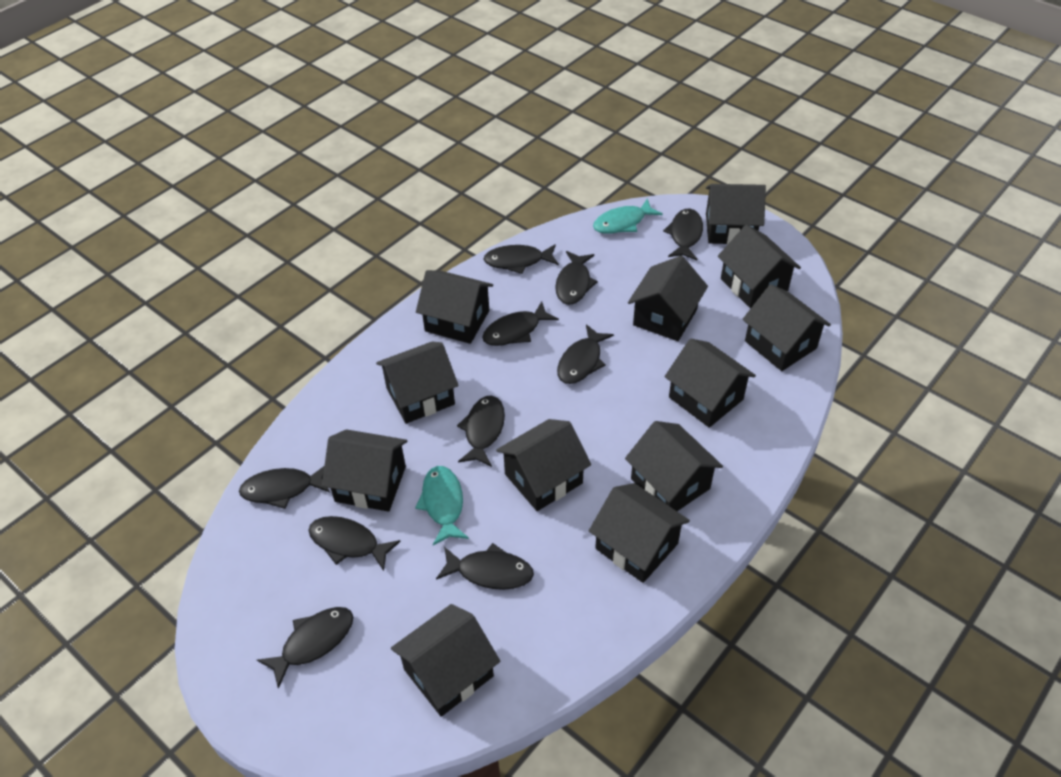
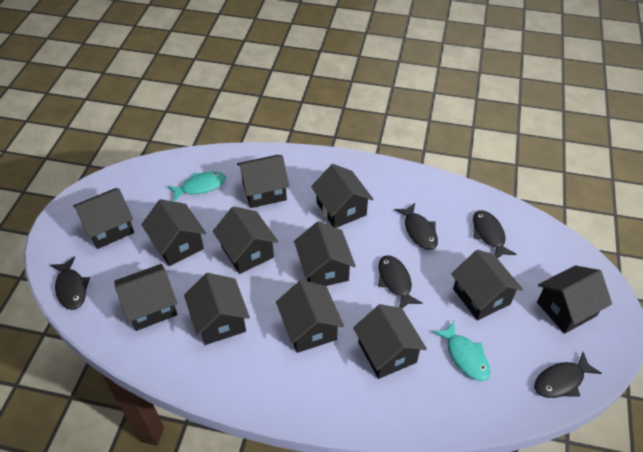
black fish: 10 -> 5

